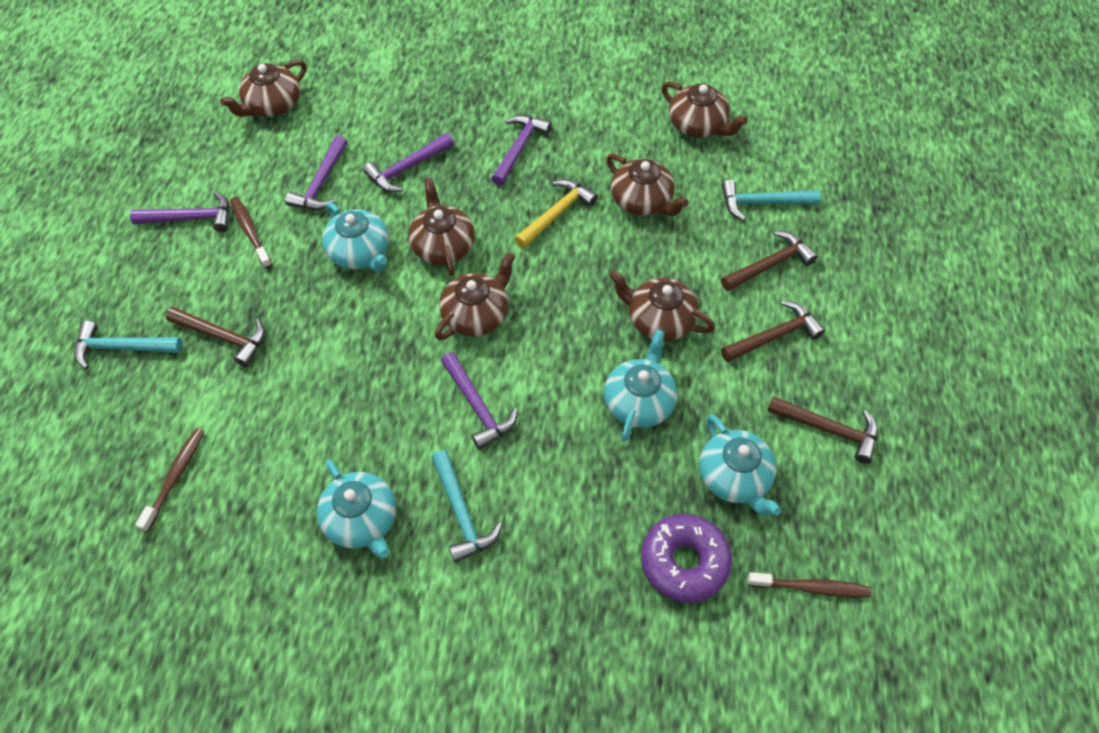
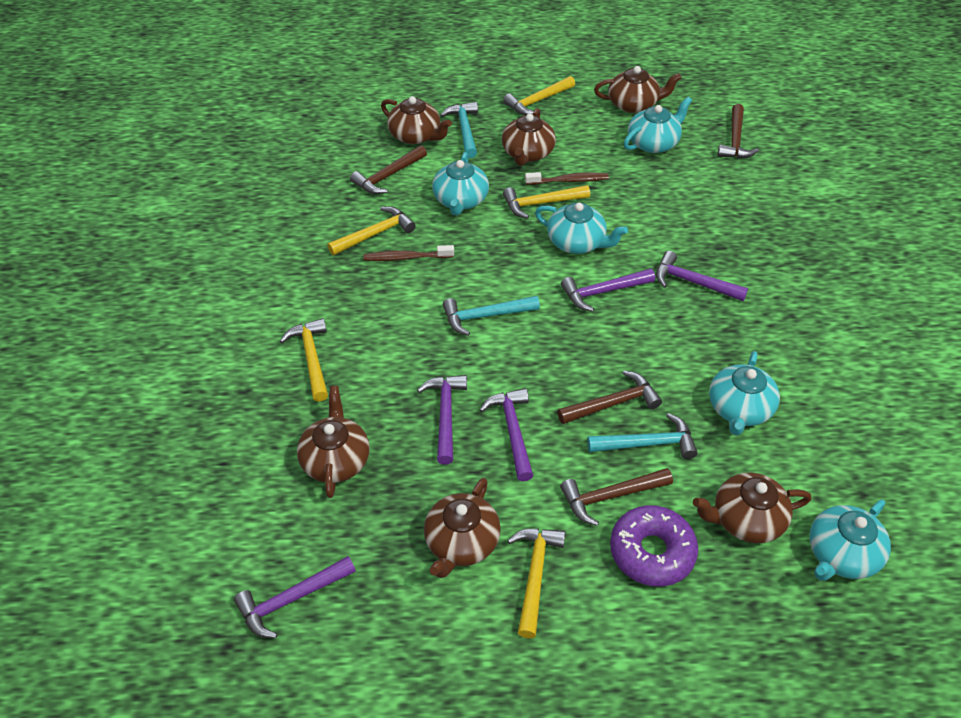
brown toothbrush: 3 -> 2
turquoise teapot: 4 -> 5
yellow hammer: 1 -> 5

